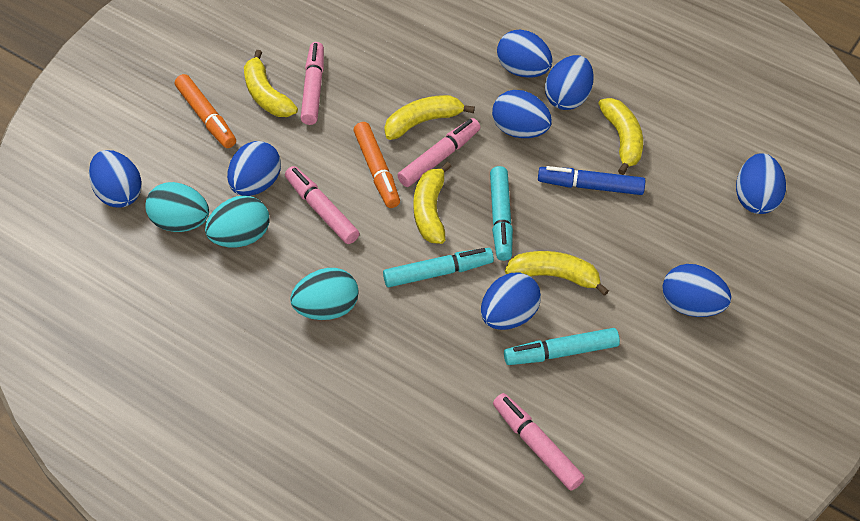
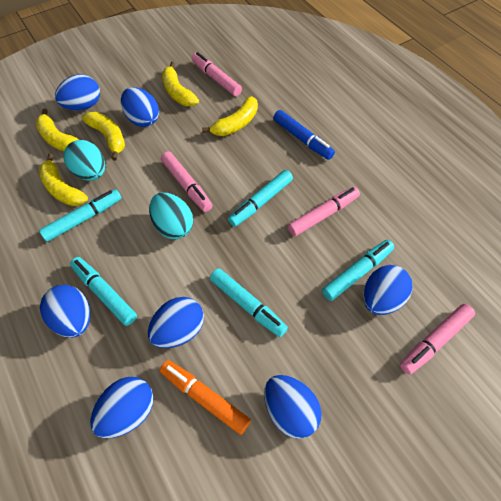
blue egg: 8 -> 7
orange marker: 2 -> 1
turquoise egg: 3 -> 2
turquoise marker: 3 -> 5

